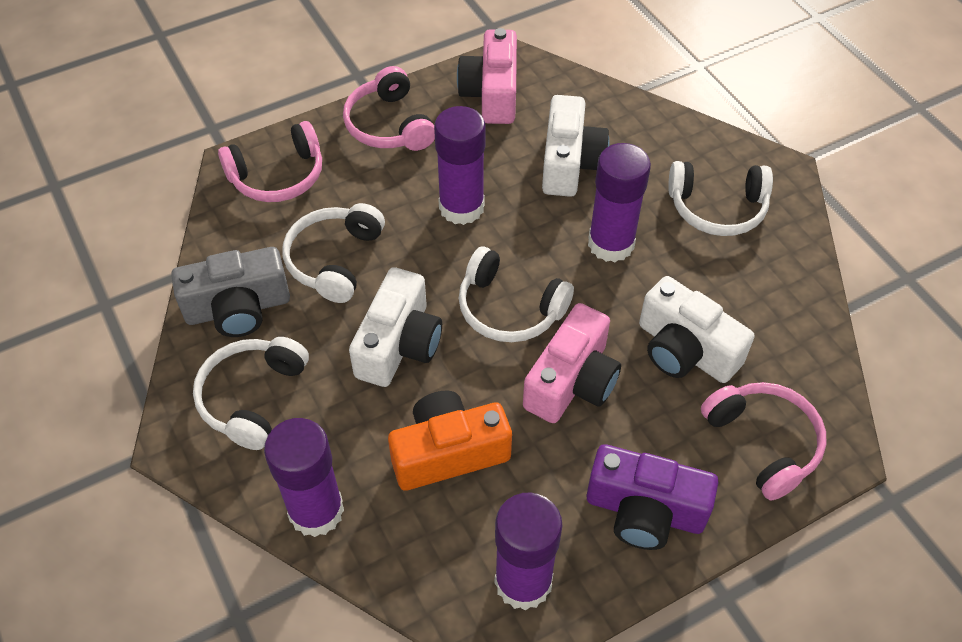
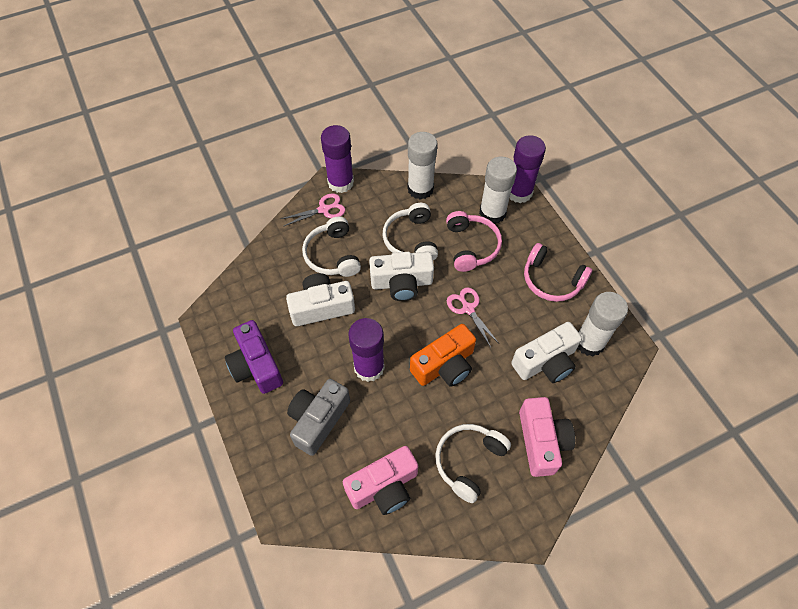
pink headphones: 3 -> 2
pink scissors: 0 -> 2
purple glue stick: 4 -> 3
white glue stick: 0 -> 3
white headphones: 4 -> 3

